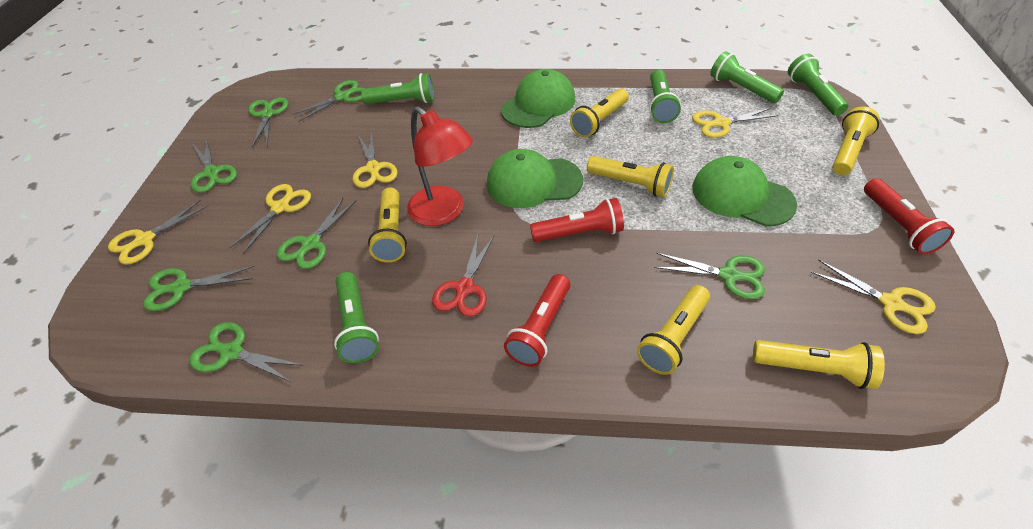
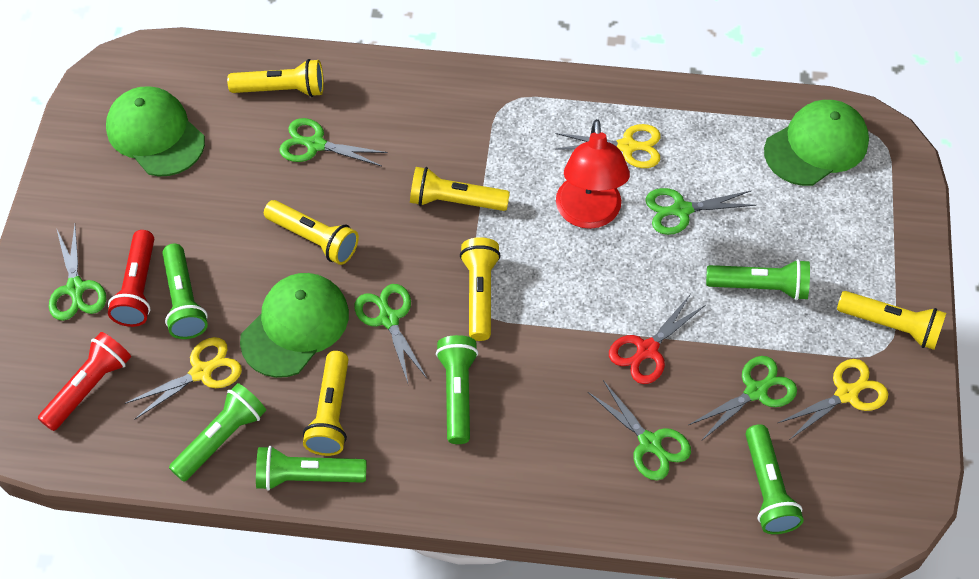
green flashlight: 5 -> 6
green scissors: 7 -> 6
red flashlight: 3 -> 2
yellow scissors: 5 -> 3

